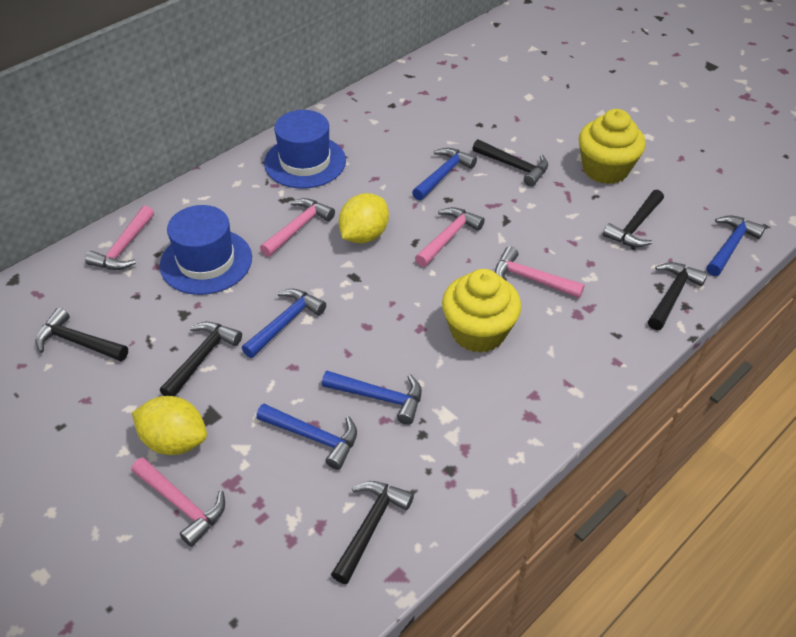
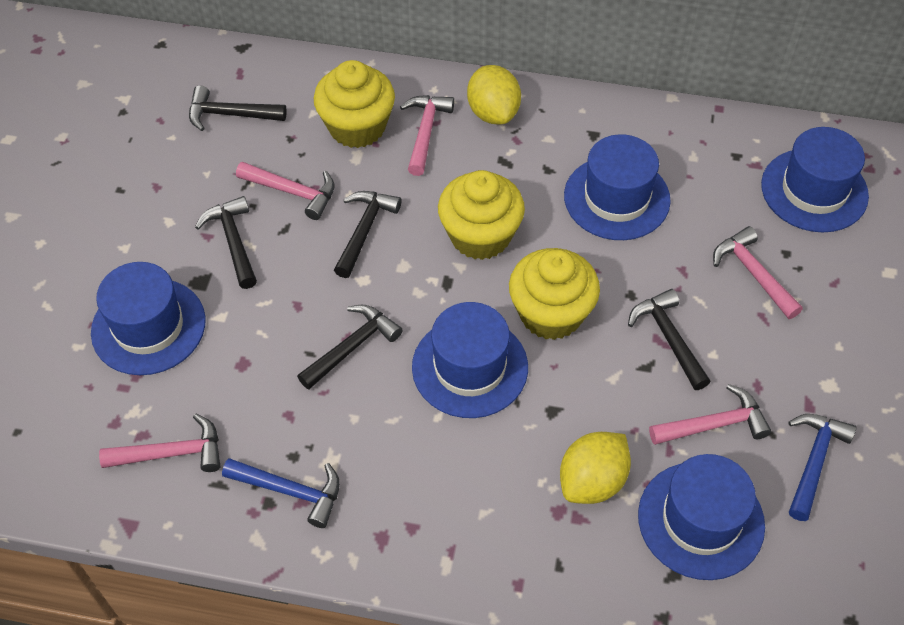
black hammer: 6 -> 5
blue hammer: 5 -> 2
blue hat: 2 -> 5
yellow cupcake: 2 -> 3

